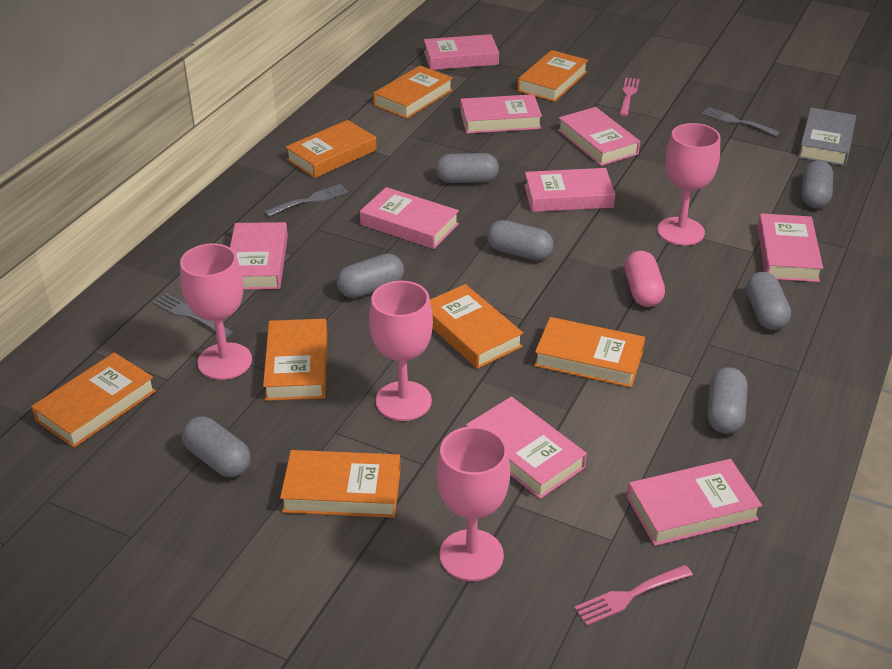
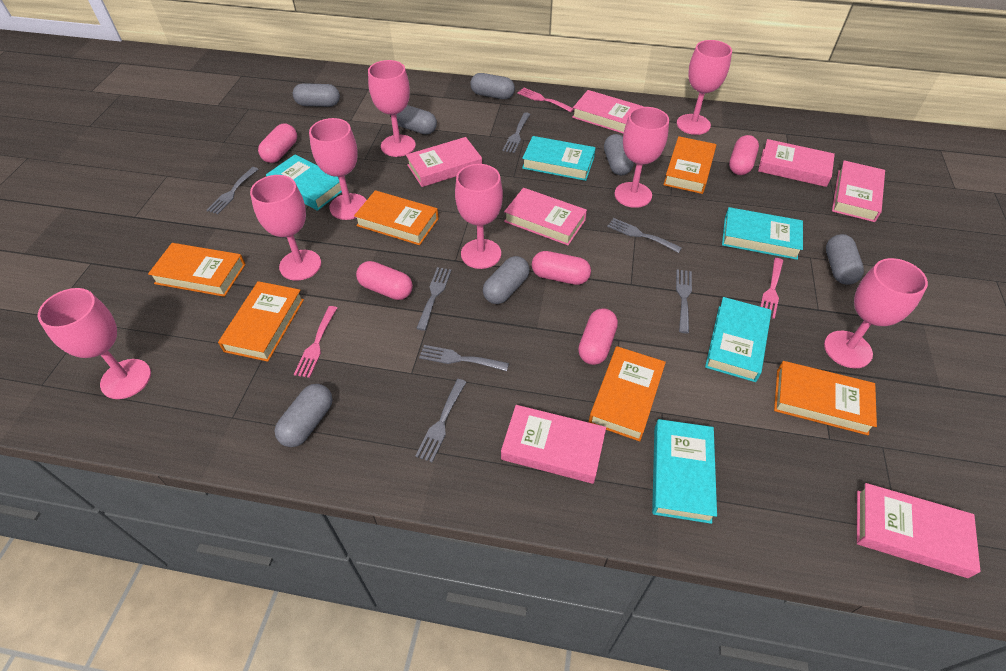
grey book: 1 -> 0
grey fork: 3 -> 7
orange book: 8 -> 6
pink book: 9 -> 7
pink capsule: 1 -> 5
pink fork: 2 -> 3
pink goblet: 4 -> 8
turquoise book: 0 -> 5

